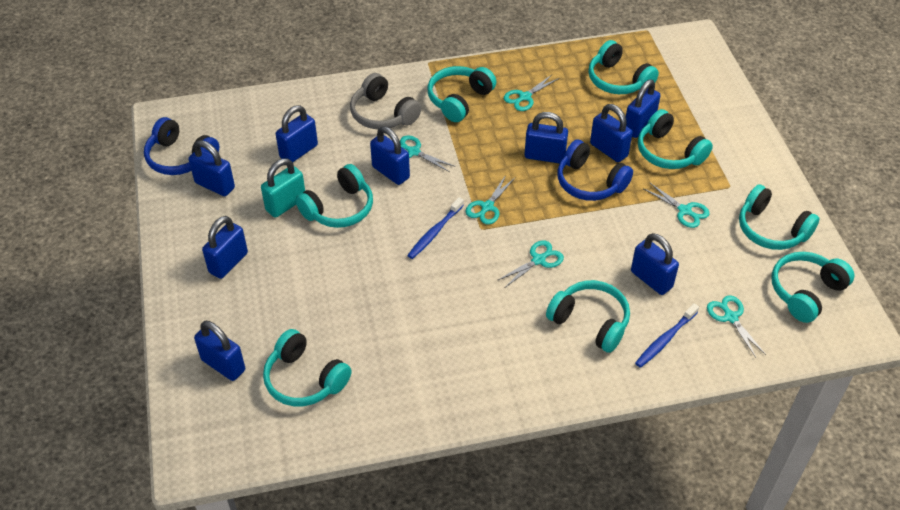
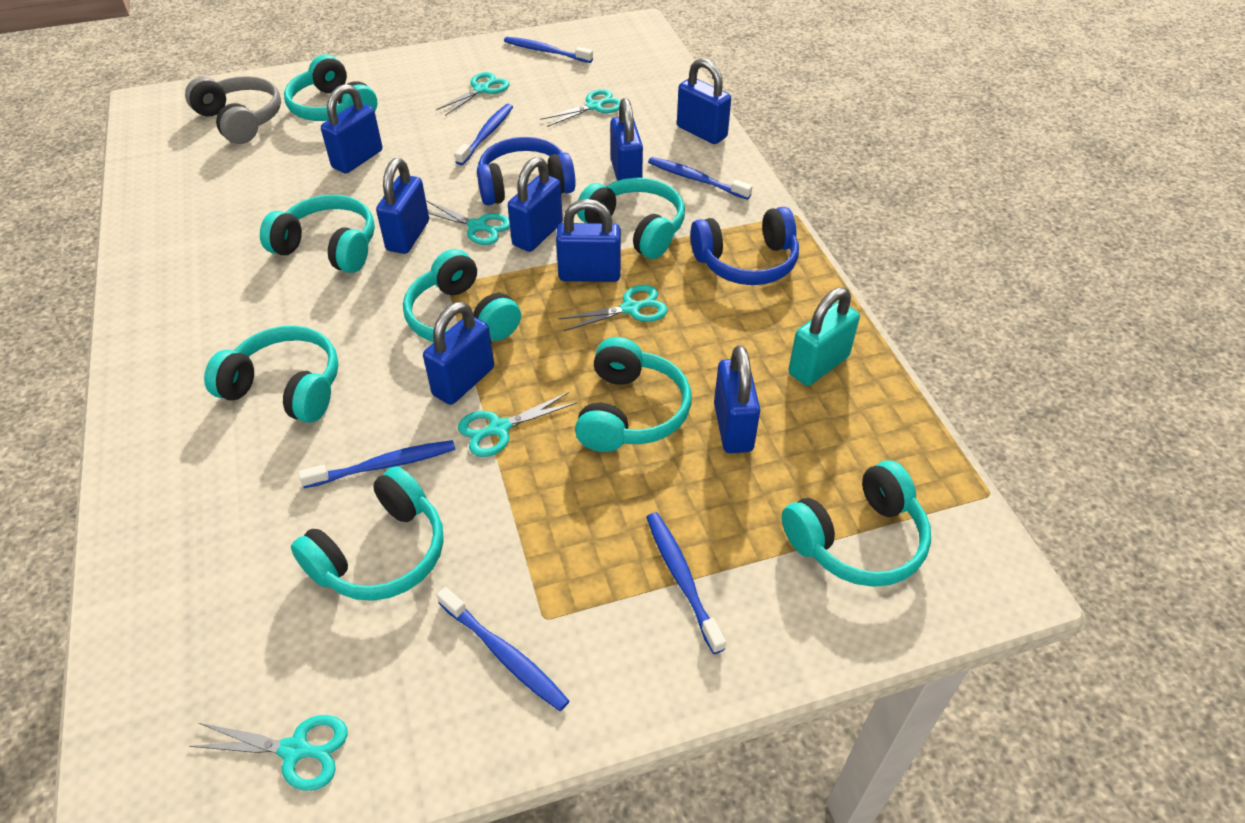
blue padlock: 9 -> 8
blue toothbrush: 2 -> 6

